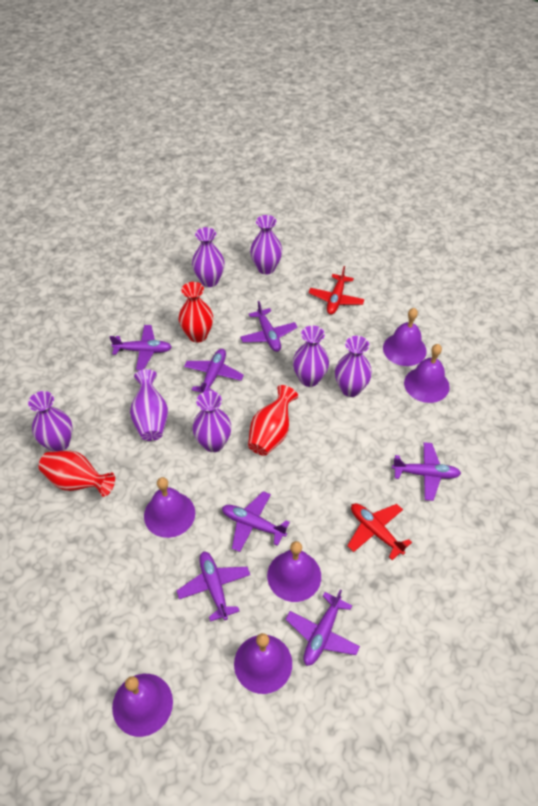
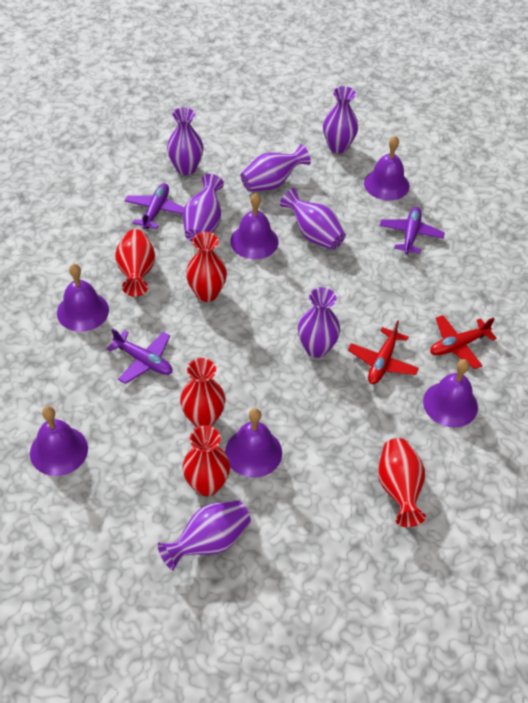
purple plane: 7 -> 3
red vase: 3 -> 5

